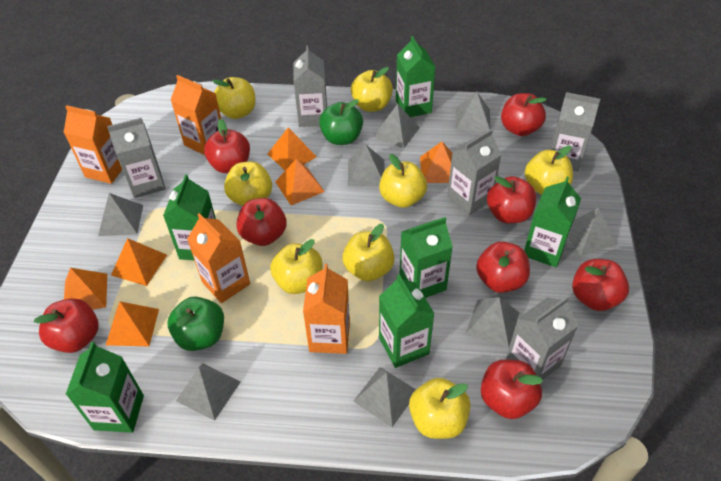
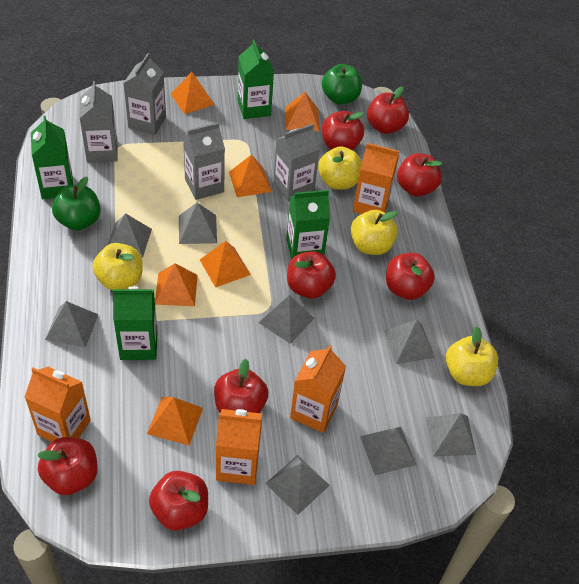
green carton: 6 -> 4
grey carton: 5 -> 4
yellow apple: 8 -> 4

